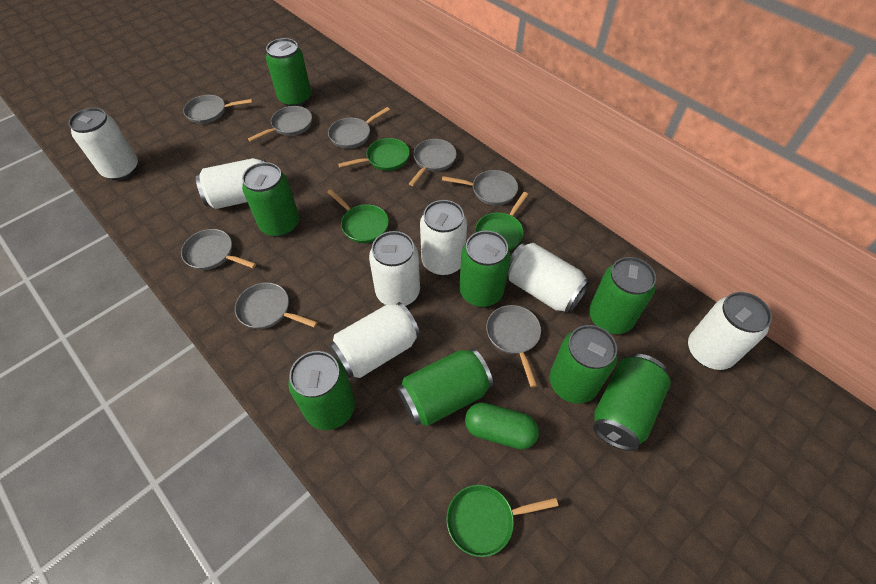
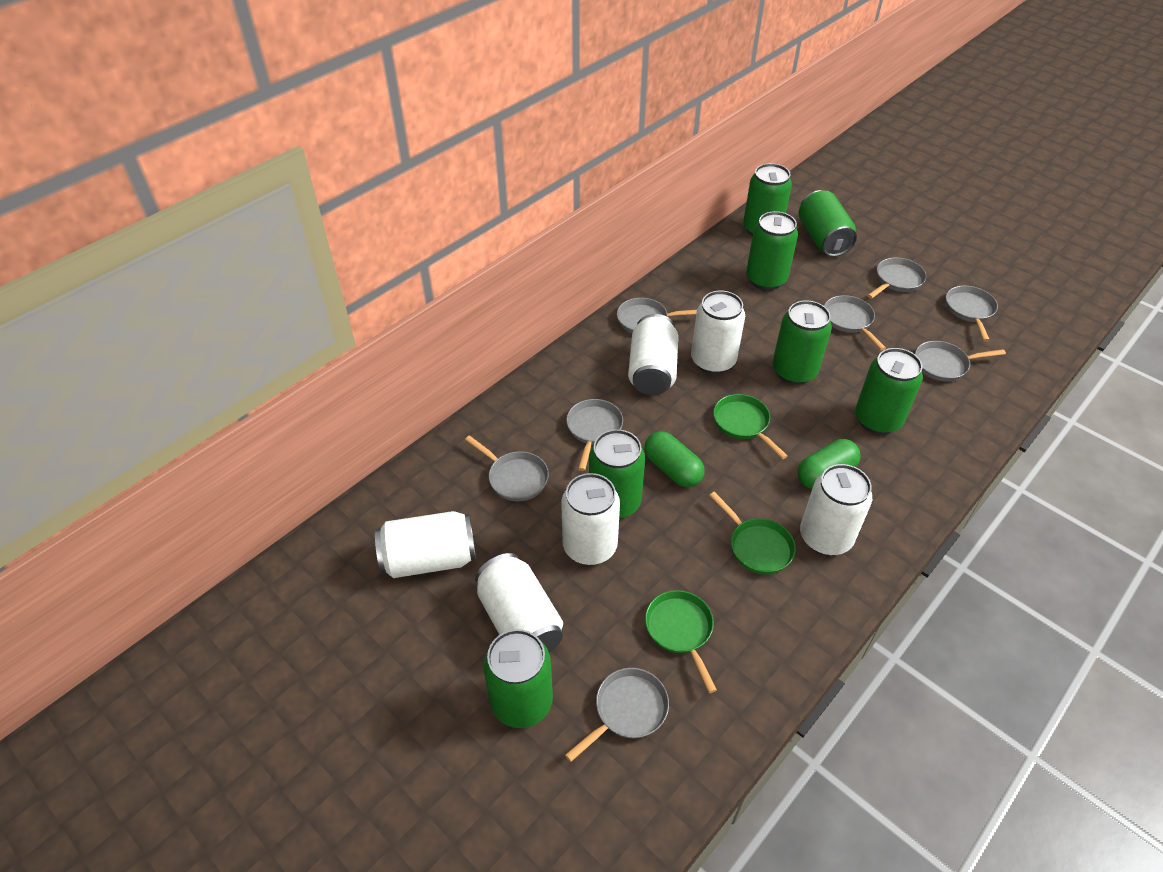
green can: 8 -> 7
green capsule: 1 -> 2
green pan: 4 -> 3
white can: 7 -> 6

